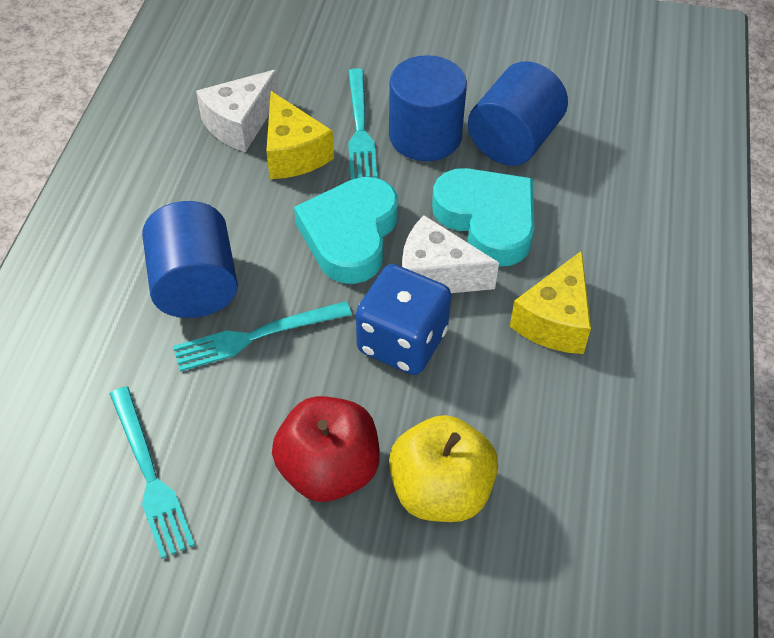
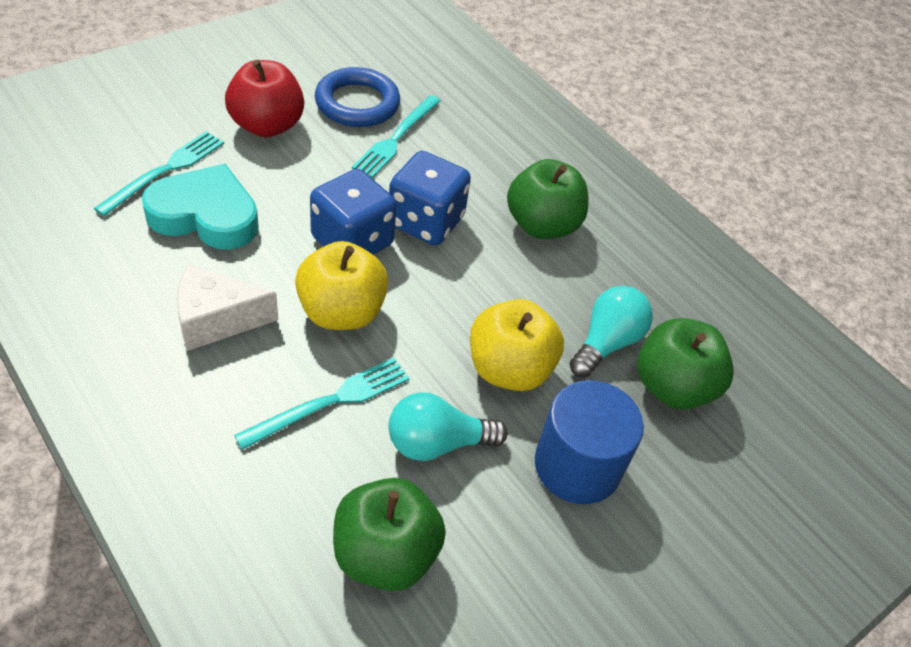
blue cylinder: 3 -> 1
blue dice: 1 -> 2
blue ring: 0 -> 1
green apple: 0 -> 3
turquoise heart: 2 -> 1
turquoise light bulb: 0 -> 2
white cheese: 2 -> 1
yellow apple: 1 -> 2
yellow cheese: 2 -> 0

